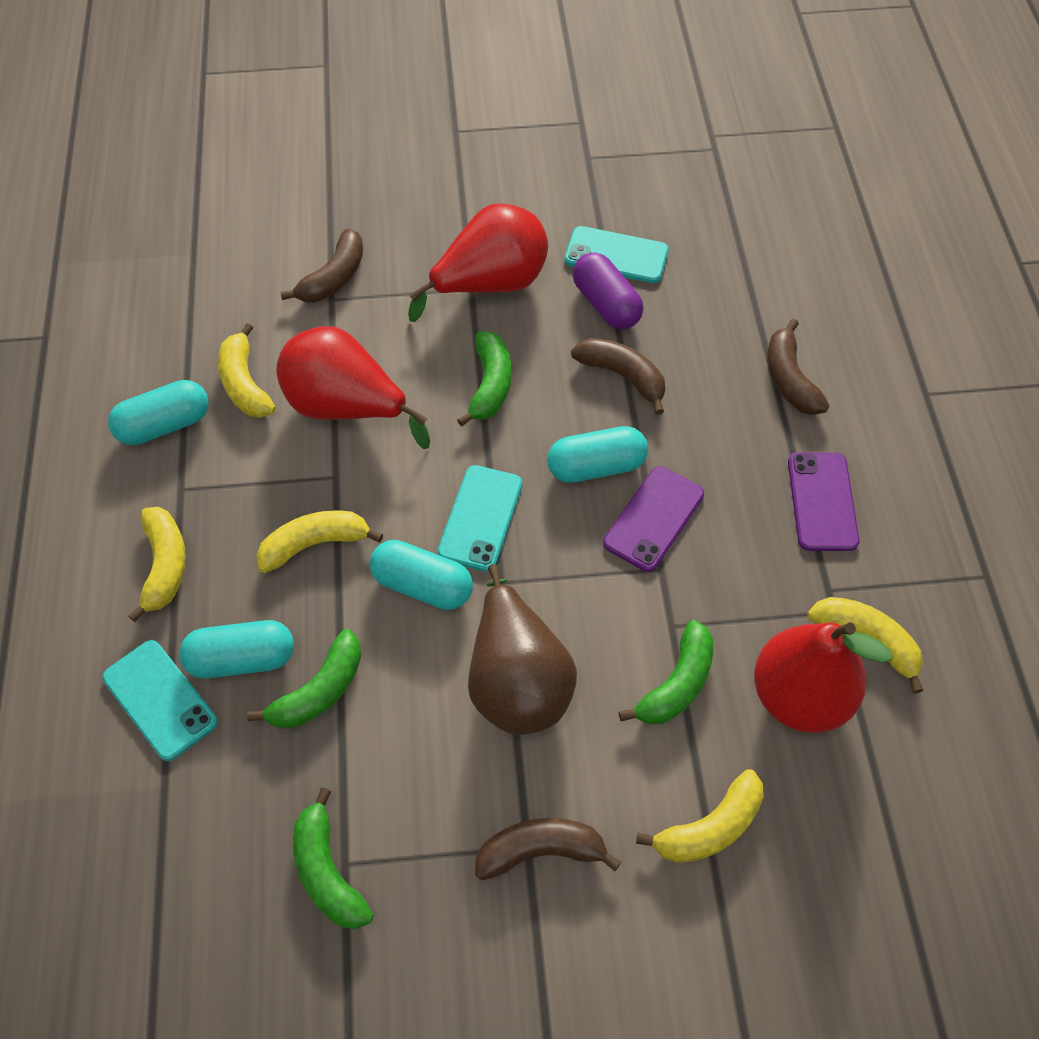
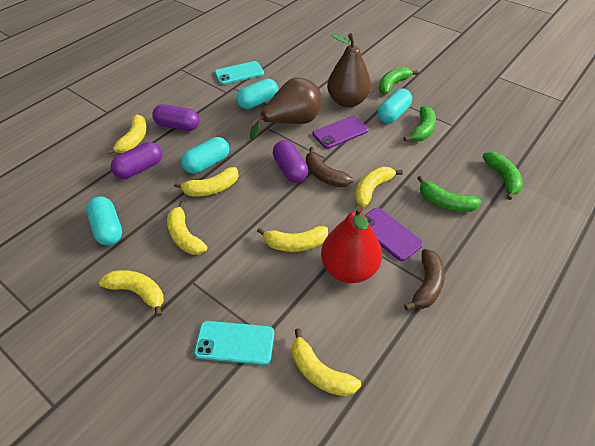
brown banana: 4 -> 2
brown pear: 1 -> 2
purple capsule: 1 -> 3
red pear: 3 -> 1
turquoise phone: 3 -> 2
yellow banana: 5 -> 7

